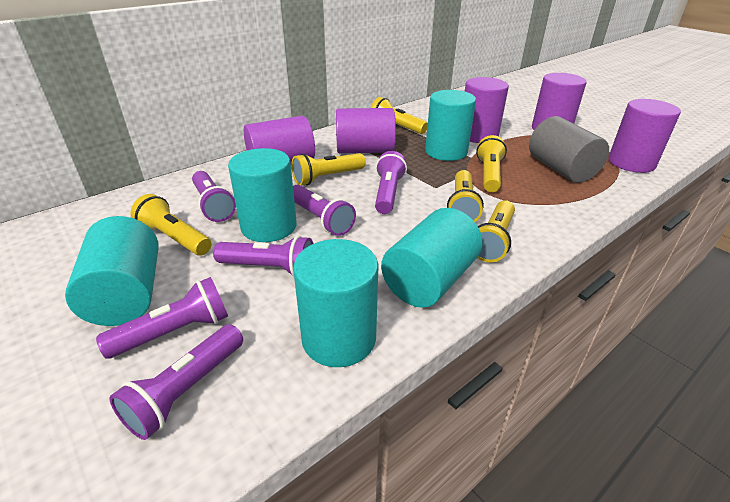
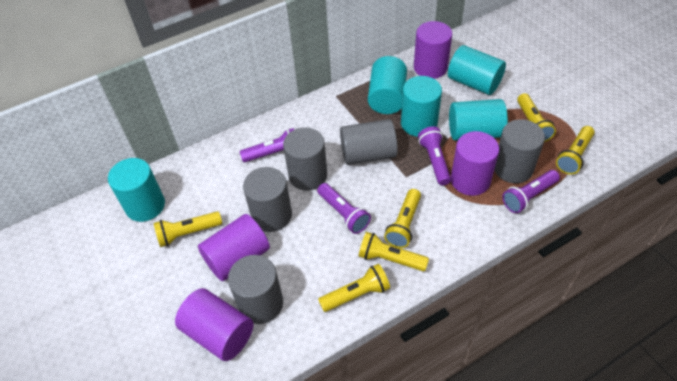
grey cylinder: 1 -> 5
purple cylinder: 5 -> 4
purple flashlight: 6 -> 4

